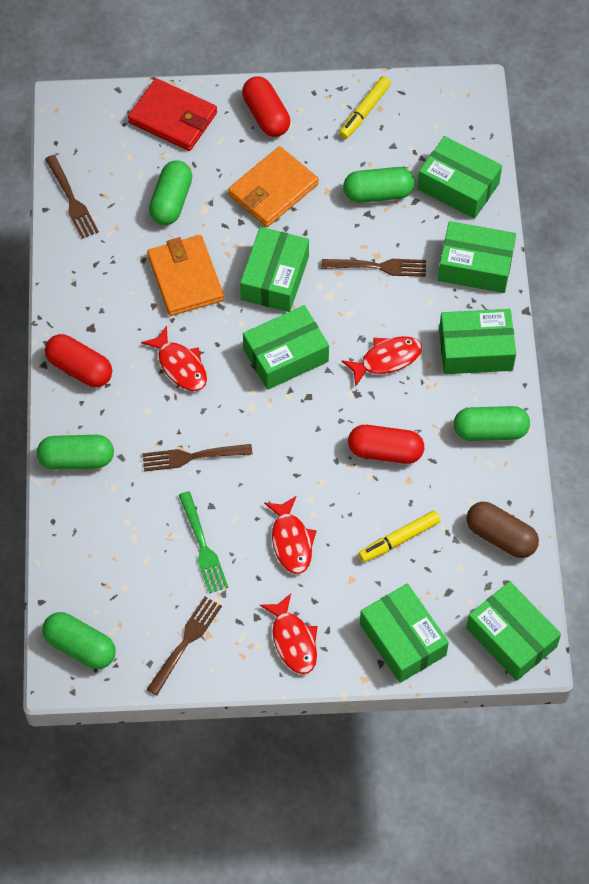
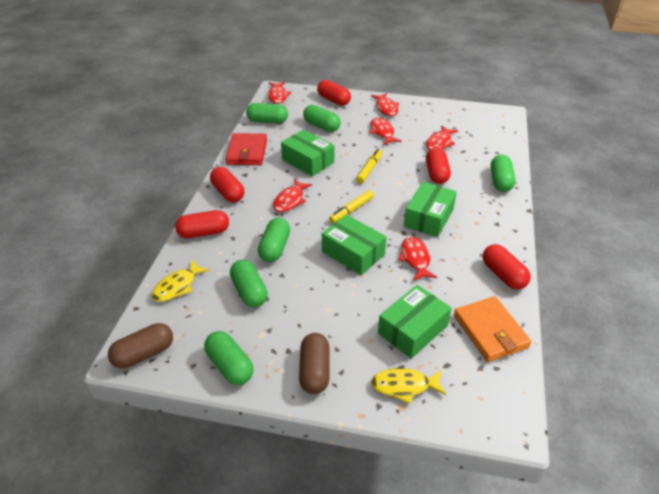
brown capsule: 1 -> 2
brown fork: 4 -> 0
green box: 7 -> 4
green capsule: 5 -> 6
green fork: 1 -> 0
orange wallet: 2 -> 1
red capsule: 3 -> 5
red fish: 4 -> 6
yellow fish: 0 -> 2

